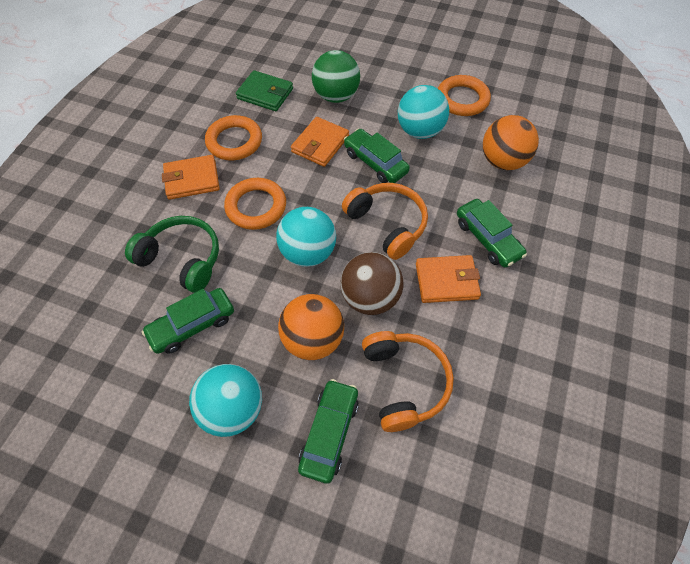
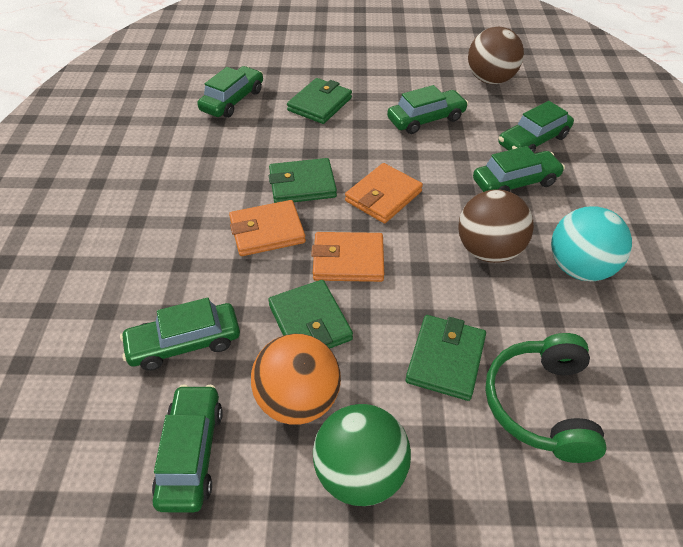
brown ball: 1 -> 2
green car: 4 -> 6
green wallet: 1 -> 4
orange ball: 2 -> 1
orange headphones: 2 -> 0
orange ring: 3 -> 0
turquoise ball: 3 -> 1

